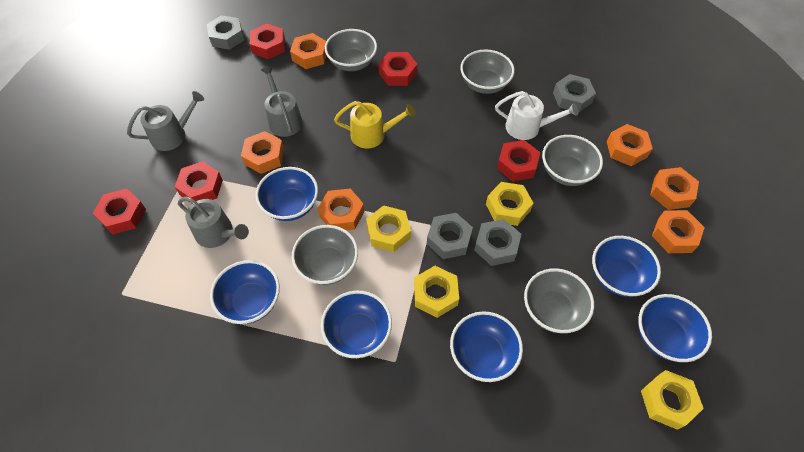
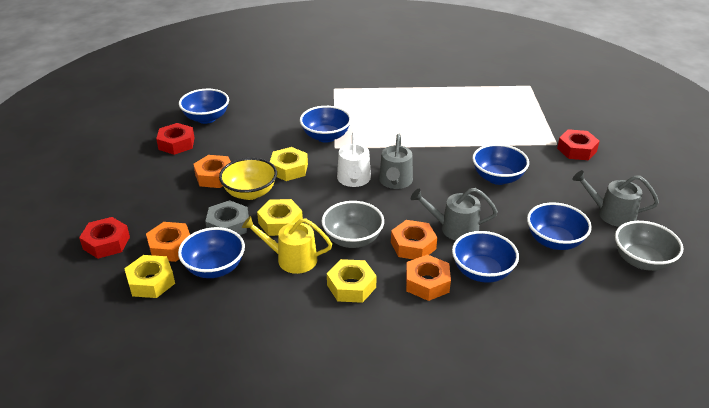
grey bowl: 5 -> 2
grey nut: 4 -> 1
orange nut: 6 -> 4
red nut: 5 -> 3
yellow bowl: 0 -> 1

